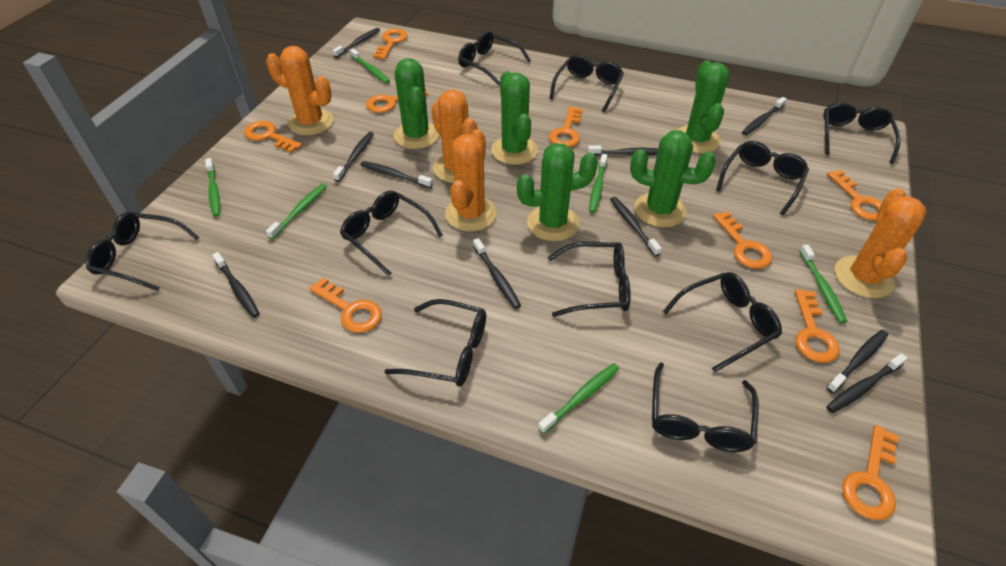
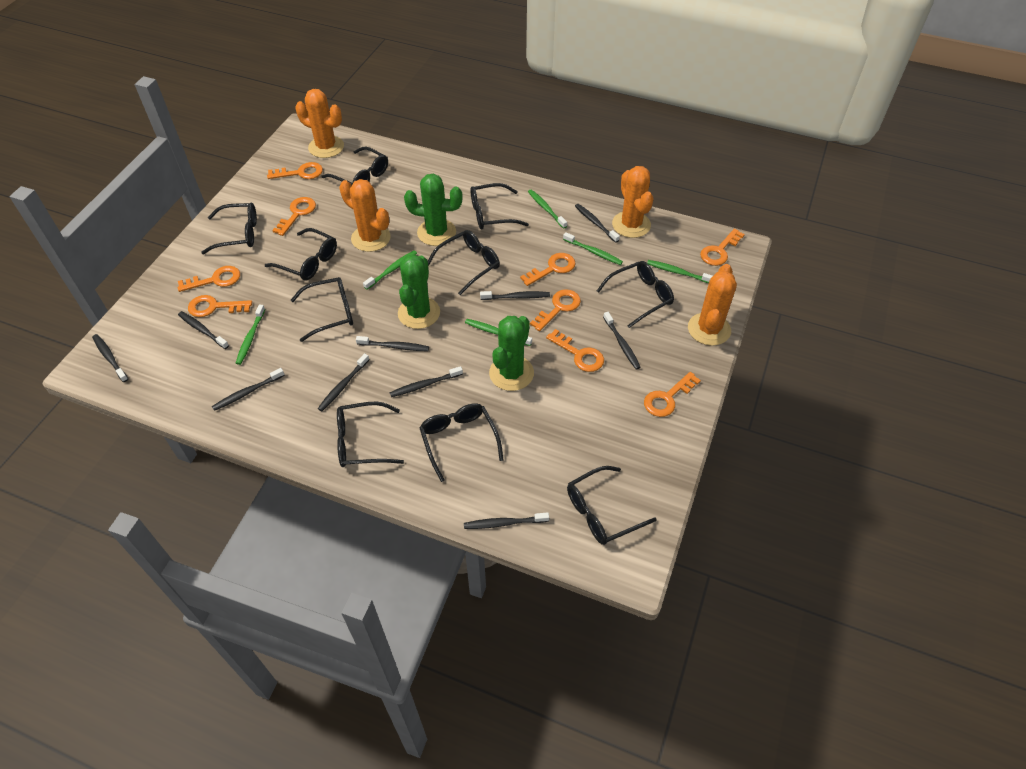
green cactus: 5 -> 3

